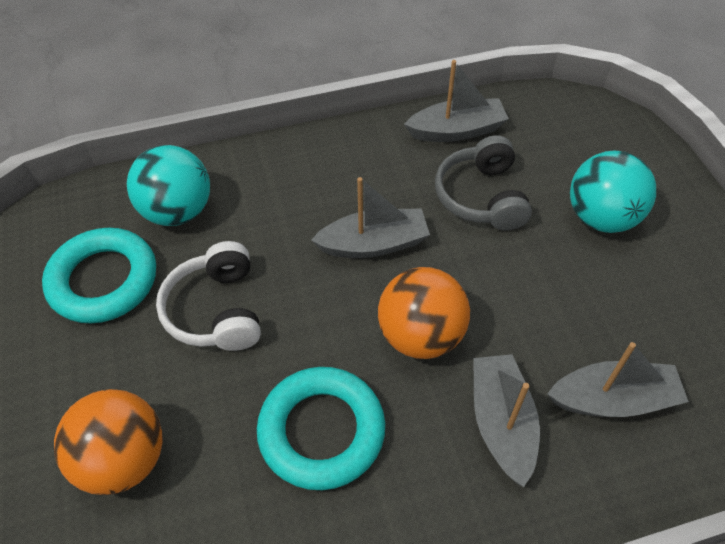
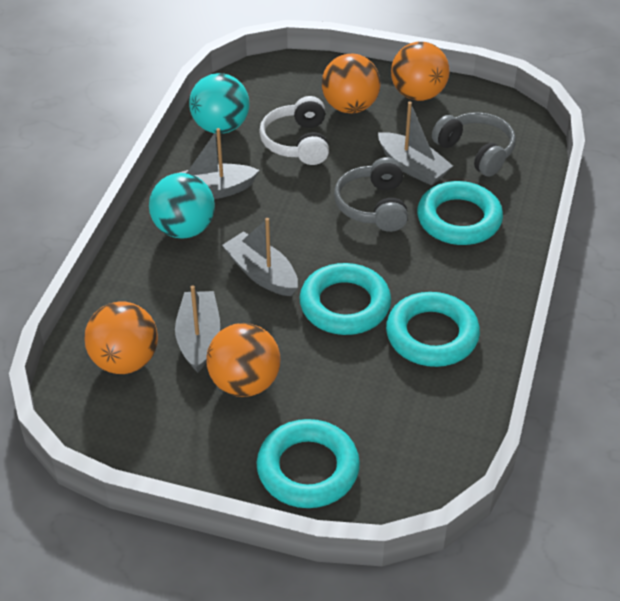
grey headphones: 1 -> 2
orange ball: 2 -> 4
turquoise ring: 2 -> 4

